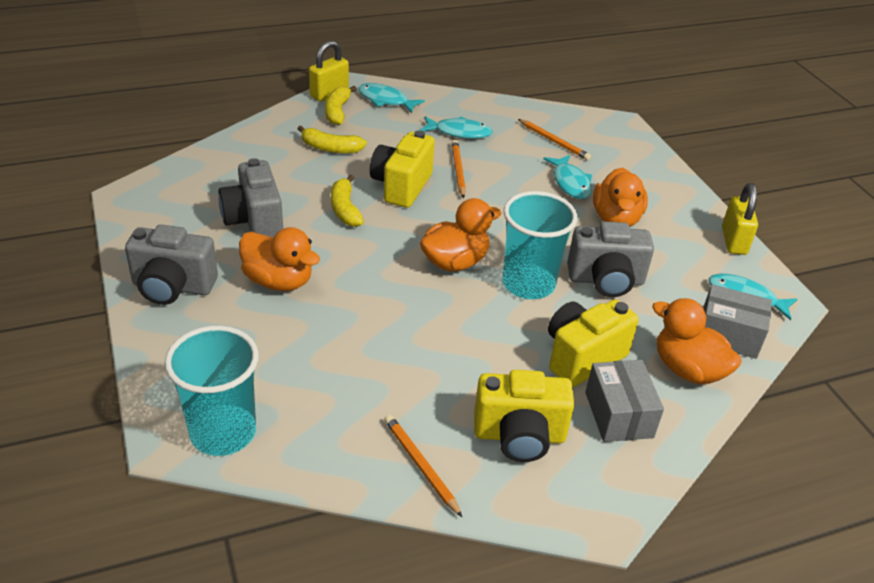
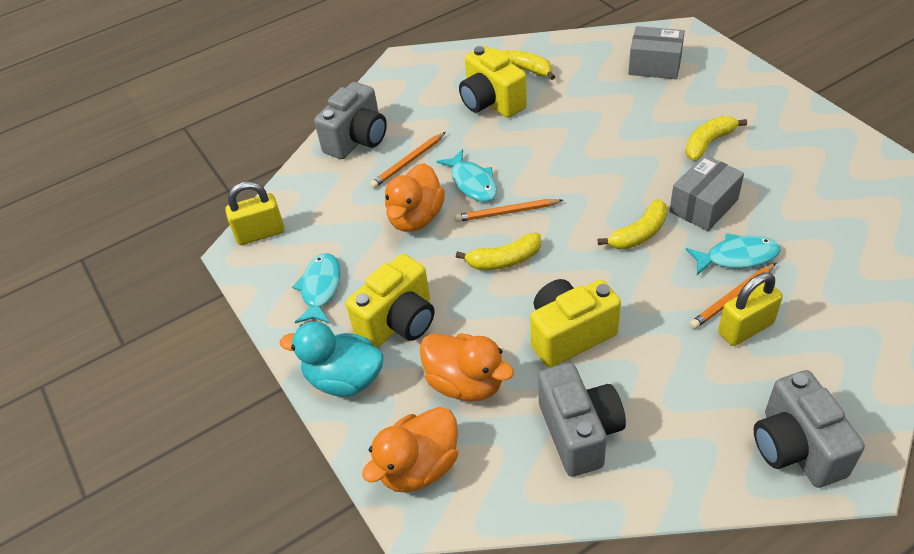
orange duck: 4 -> 3
turquoise cup: 2 -> 0
turquoise duck: 0 -> 1
turquoise fish: 4 -> 3
yellow banana: 3 -> 4

